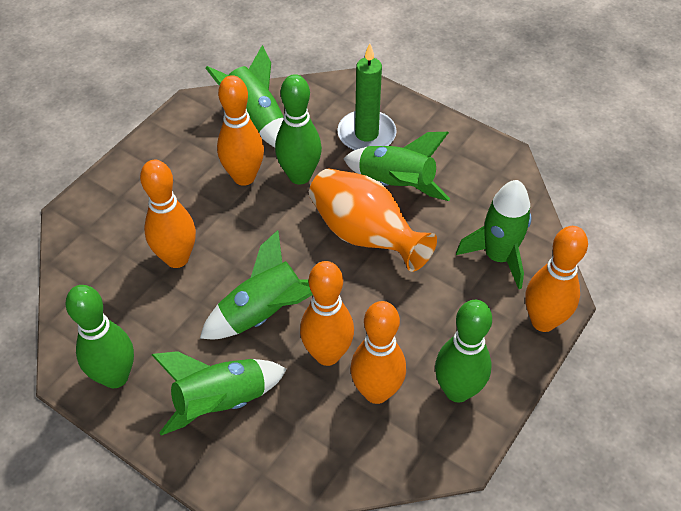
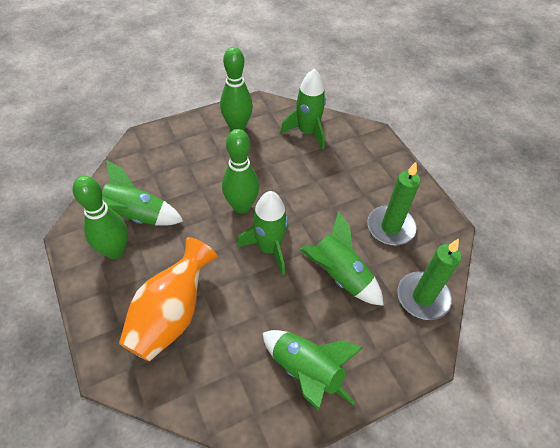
green candle: 1 -> 2
orange bowling pin: 5 -> 0

